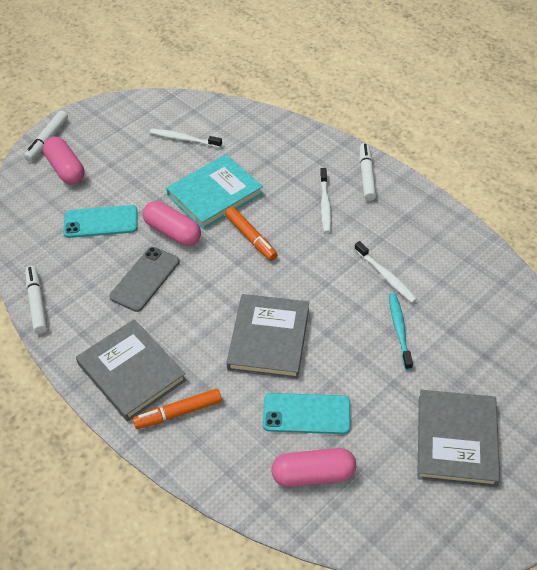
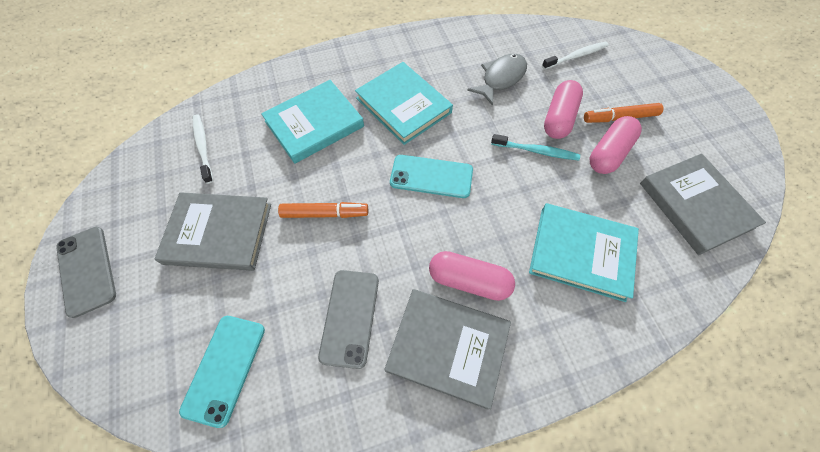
grey fish: 0 -> 1
grey phone: 1 -> 2
turquoise book: 1 -> 3
white marker: 3 -> 0
white toothbrush: 3 -> 2

